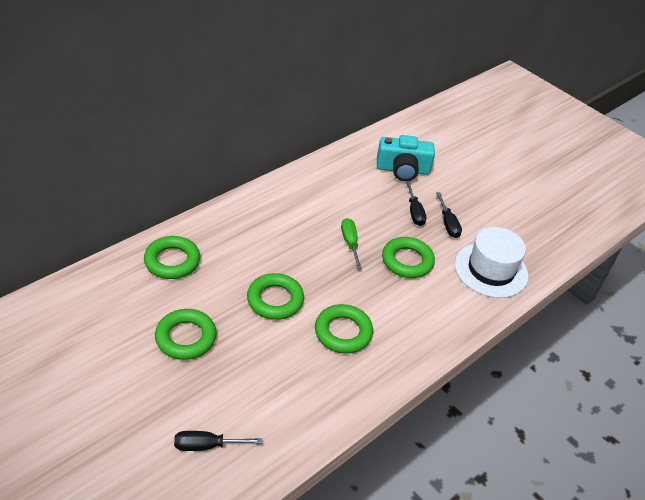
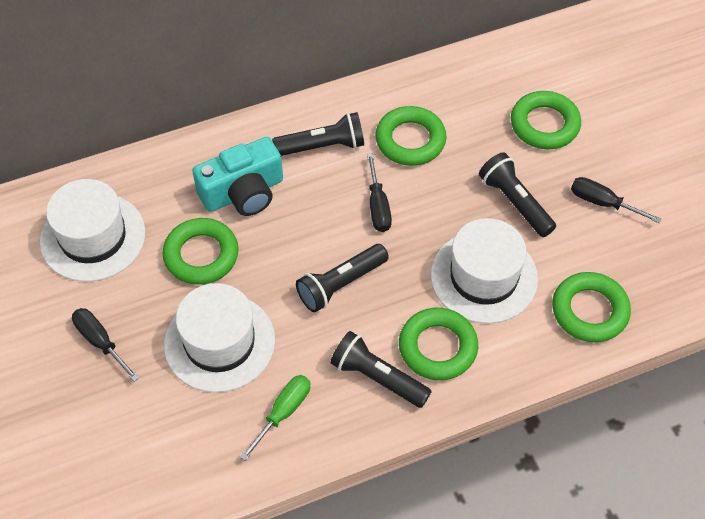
black flashlight: 0 -> 4
white hat: 1 -> 3

